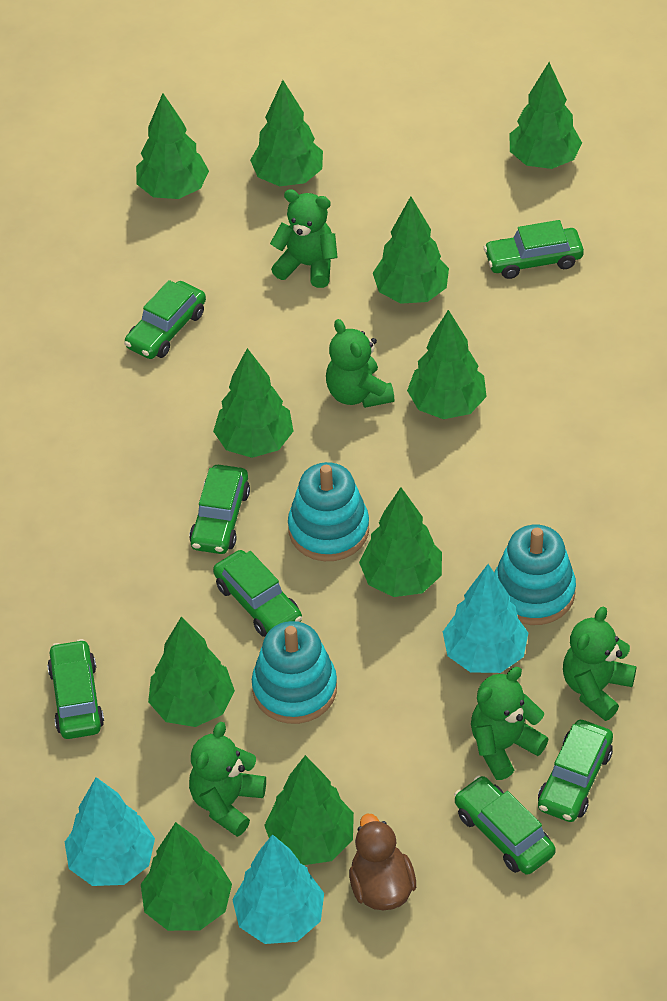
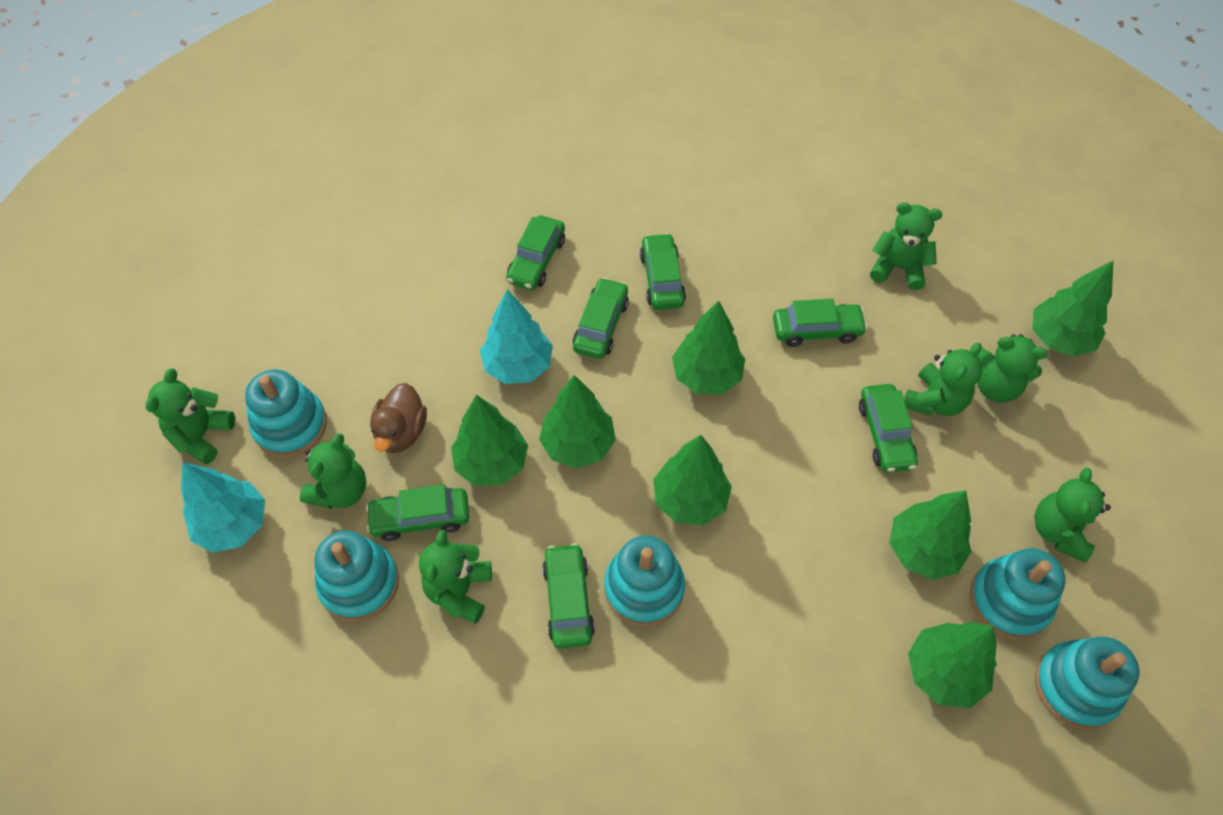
green teddy bear: 5 -> 7
green tree: 10 -> 7
turquoise stacking toy: 3 -> 5
turquoise tree: 3 -> 2

